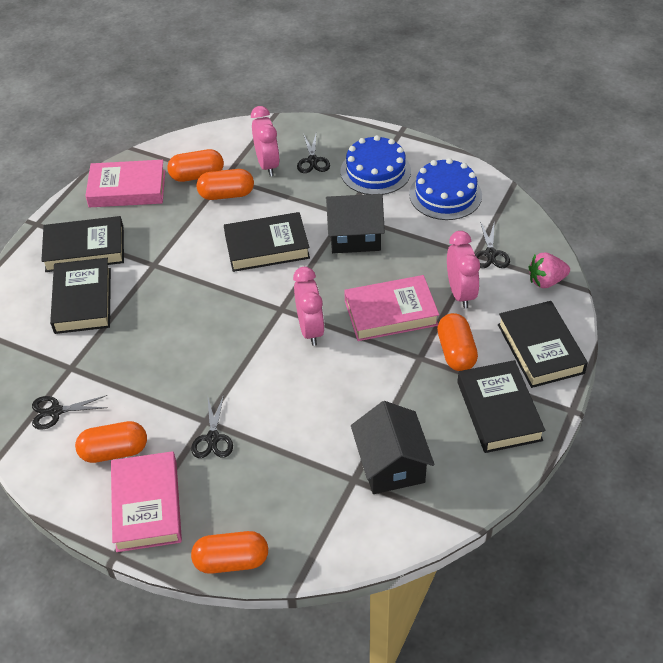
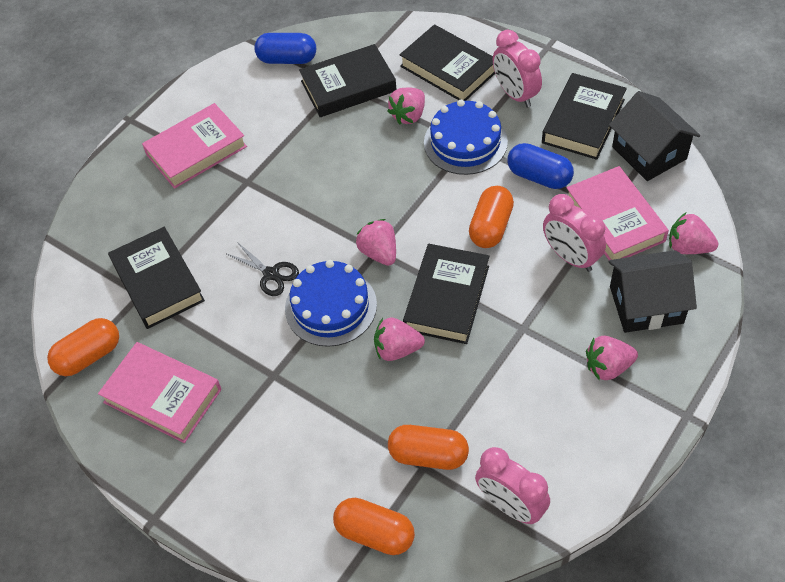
black scissors: 4 -> 1
blue capsule: 0 -> 2
orange capsule: 5 -> 4
pink strawberry: 1 -> 5

